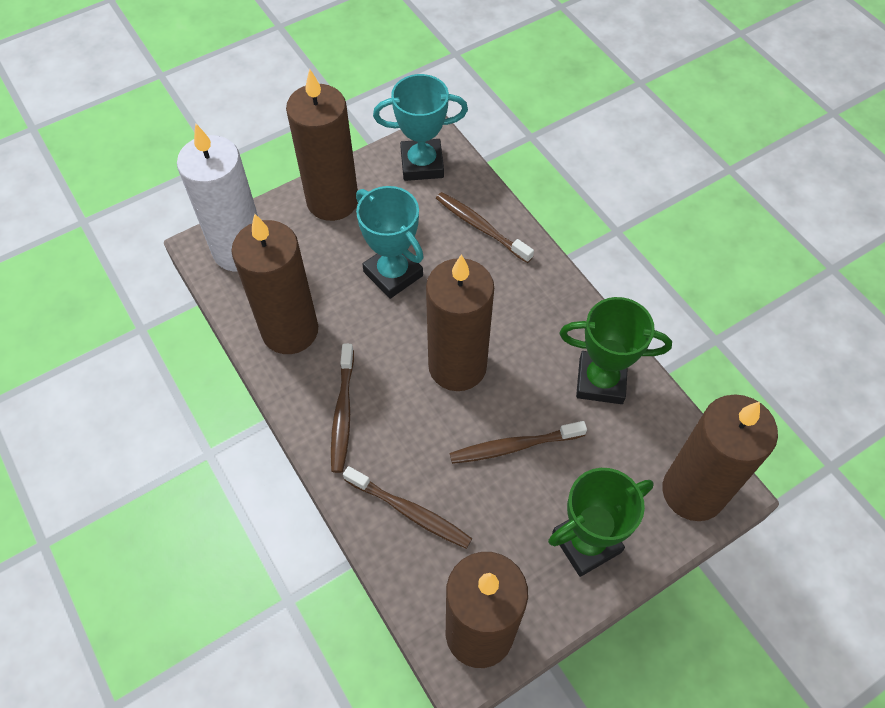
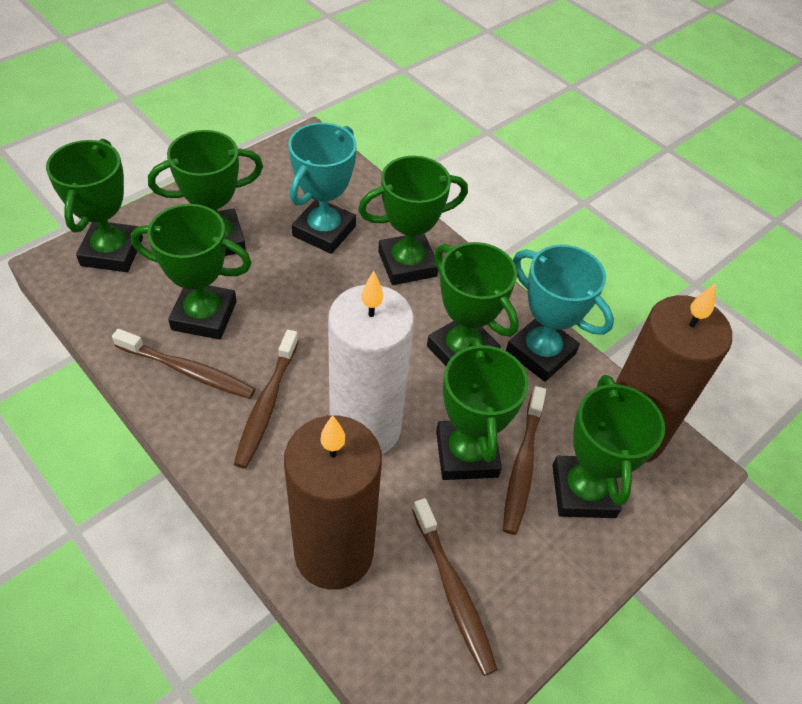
brown candle: 5 -> 2
green trophy: 2 -> 7

